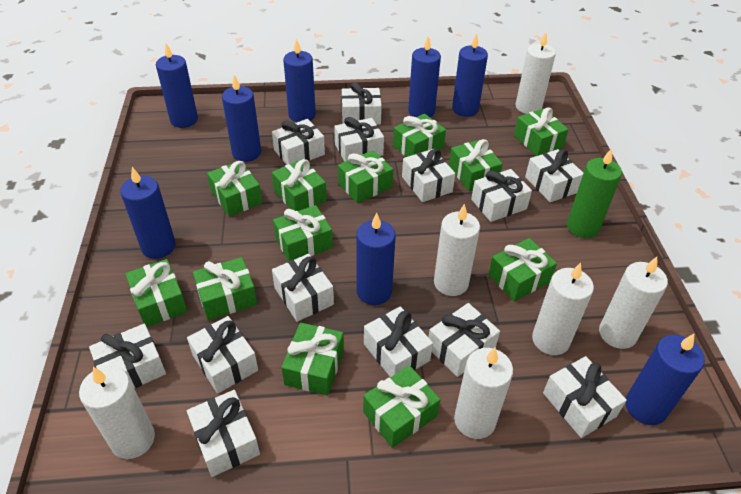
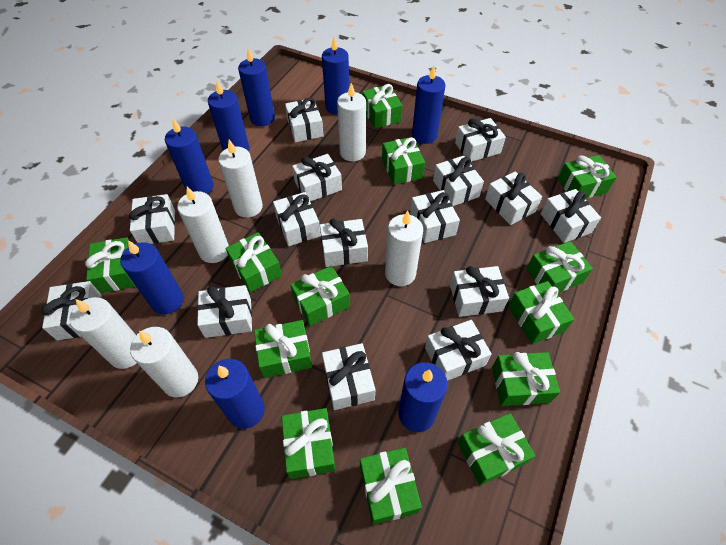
green candle: 1 -> 0
green gift: 12 -> 13
white gift: 13 -> 15

